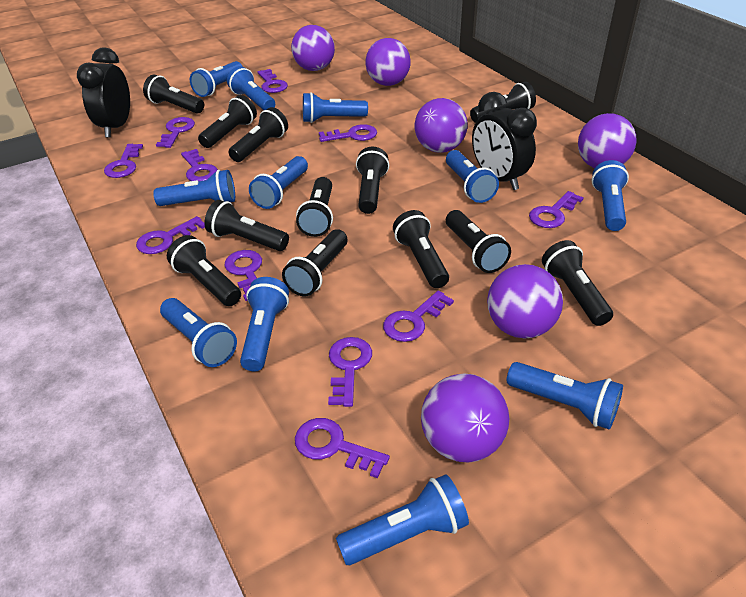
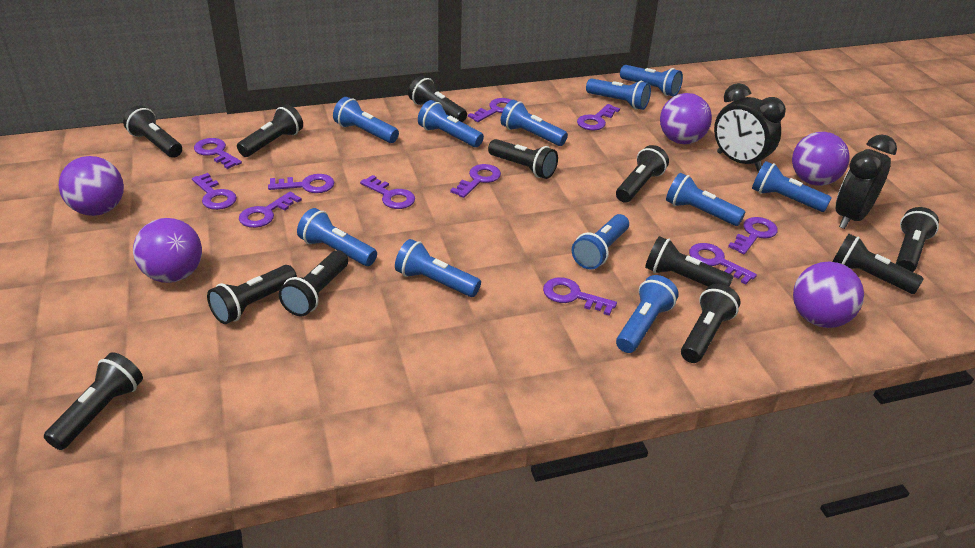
purple ball: 6 -> 5

